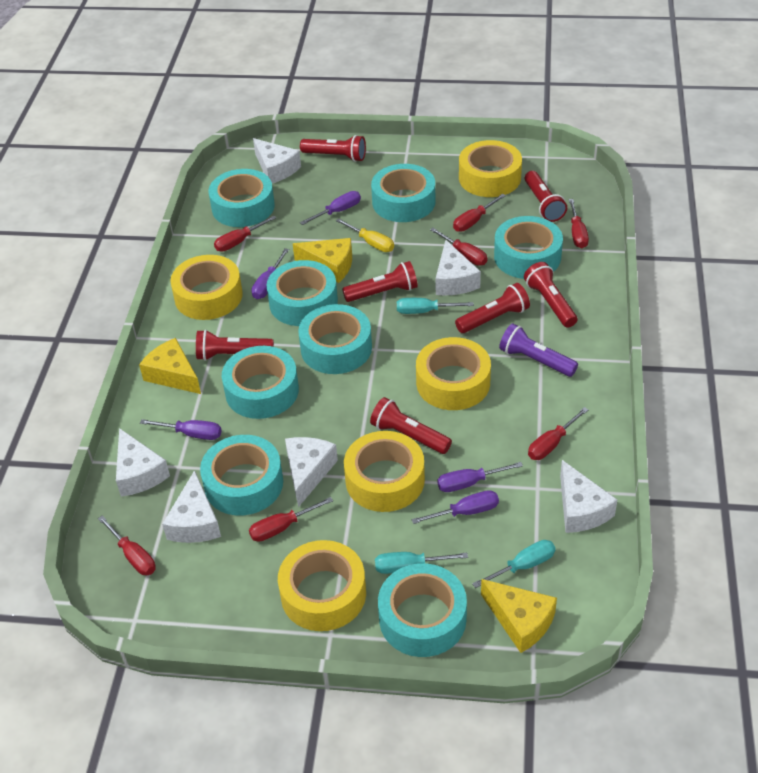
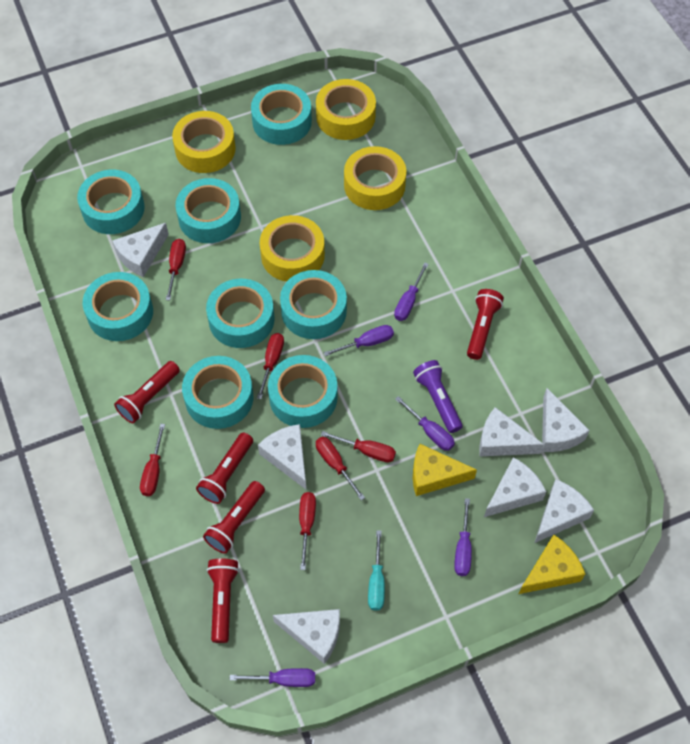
red flashlight: 7 -> 5
red screwdriver: 7 -> 6
turquoise screwdriver: 3 -> 1
white cheese: 6 -> 7
yellow cheese: 3 -> 2
yellow screwdriver: 1 -> 0
yellow tape: 5 -> 4

